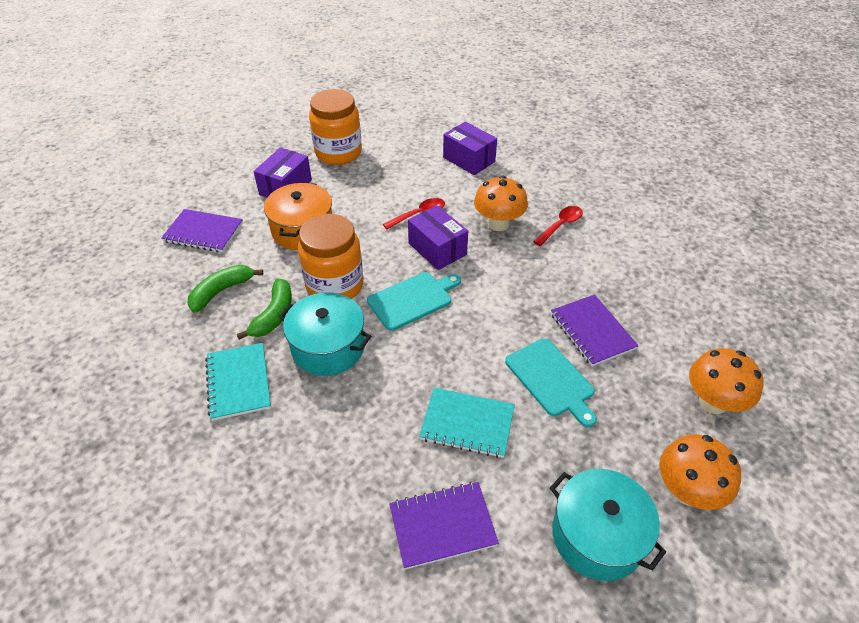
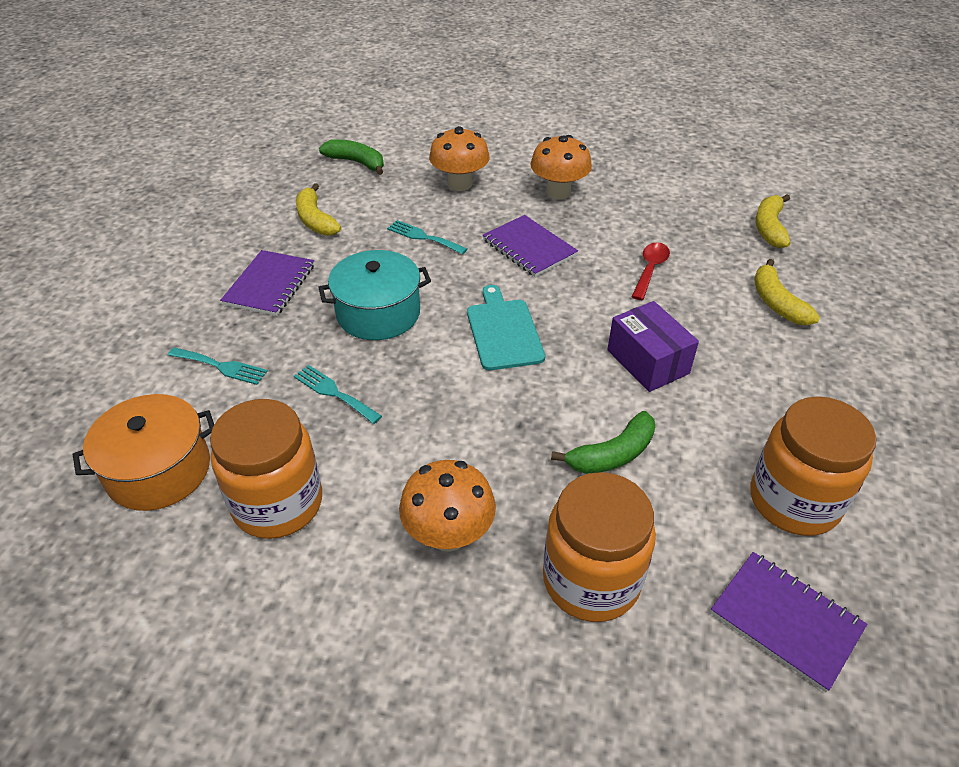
orange jar: 2 -> 3
purple box: 3 -> 1
red spoon: 2 -> 1
turquoise cutting board: 2 -> 1
turquoise fork: 0 -> 3
turquoise notebook: 2 -> 0
turquoise pot: 2 -> 1
yellow banana: 0 -> 3

